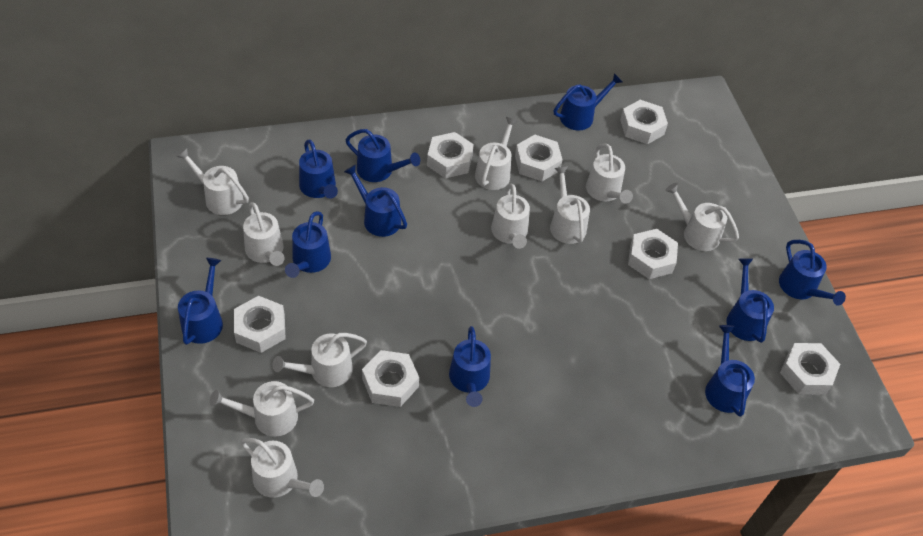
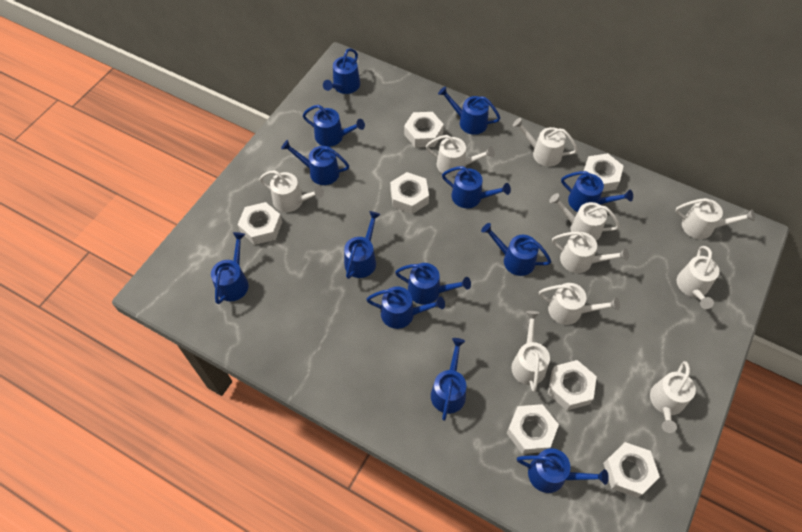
blue watering can: 10 -> 13

